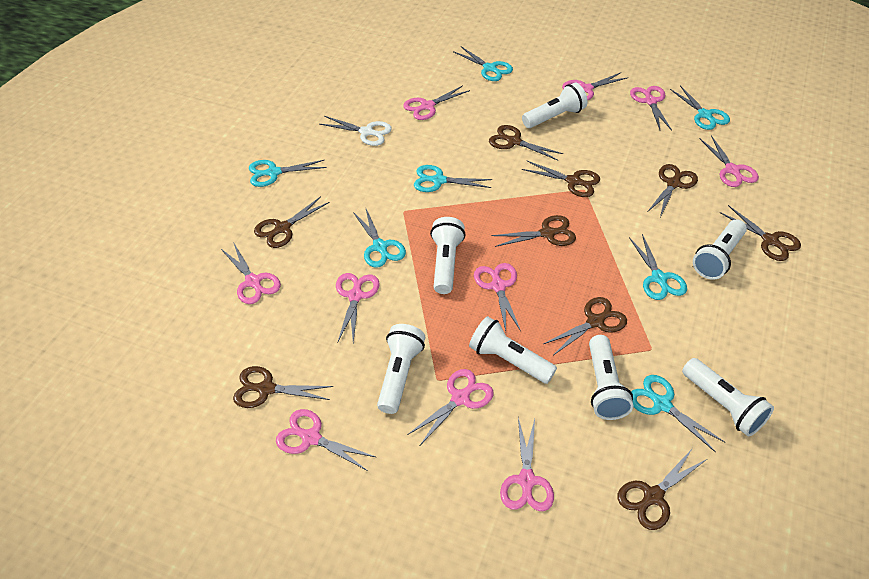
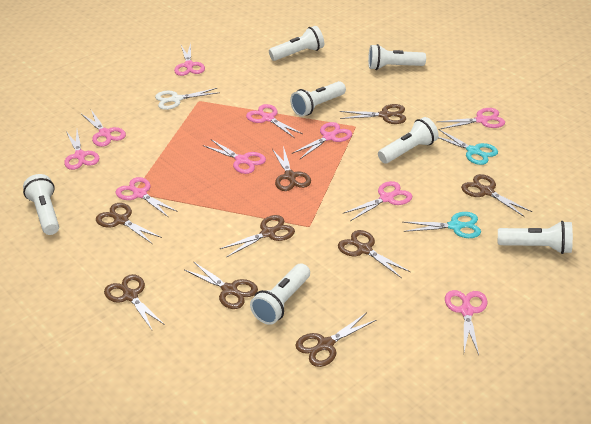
turquoise scissors: 7 -> 2

